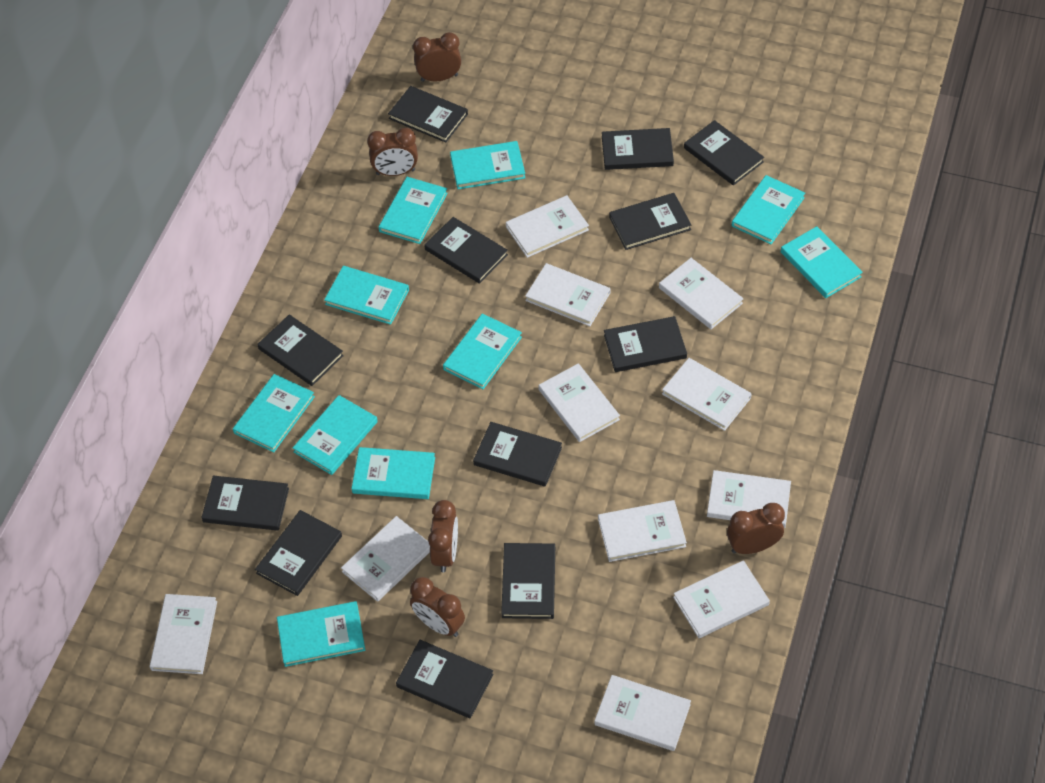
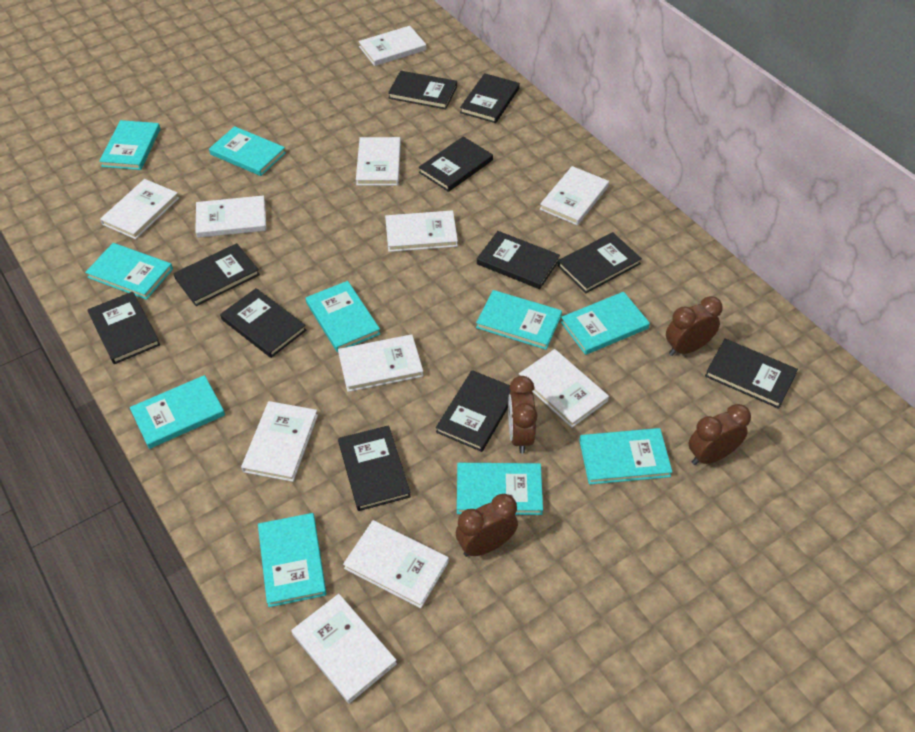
black book: 12 -> 11
brown clock: 5 -> 4

